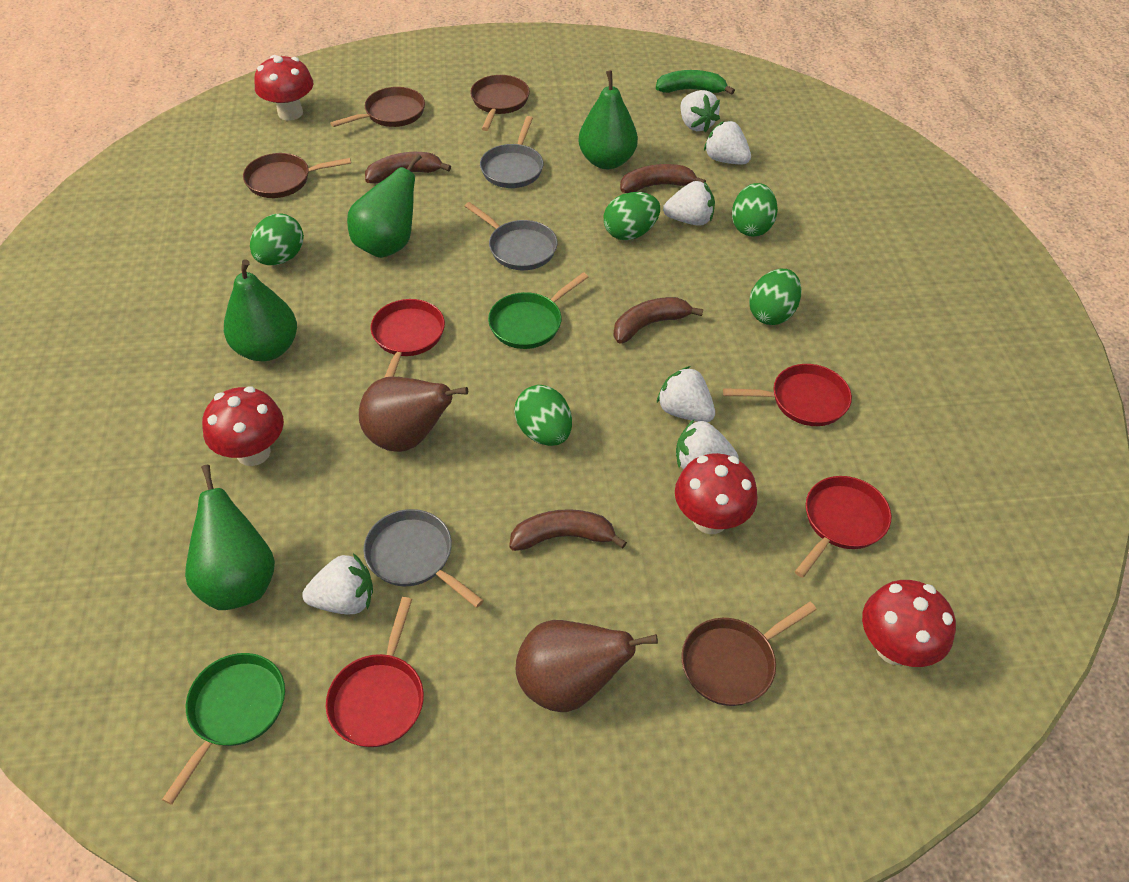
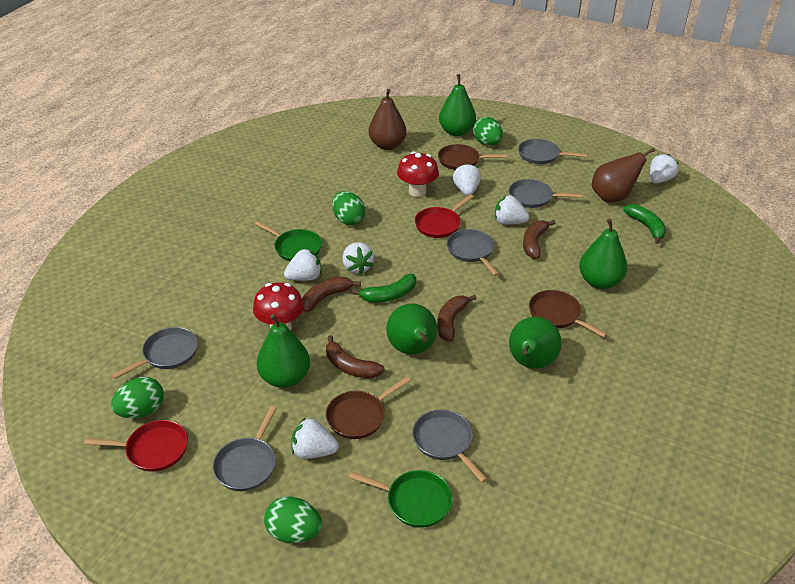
brown pan: 4 -> 3
green banana: 1 -> 2
green egg: 5 -> 4
green pear: 4 -> 5
grey pan: 3 -> 6
red mushroom: 4 -> 2
red pan: 4 -> 2

